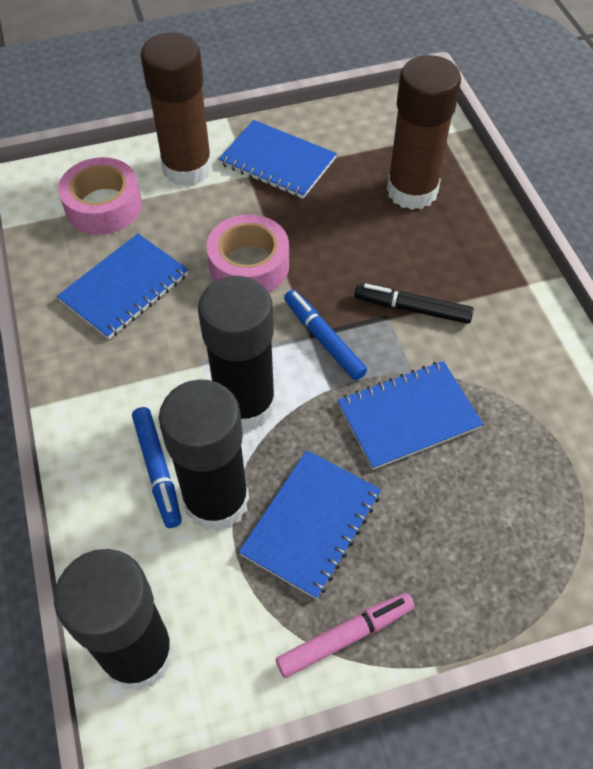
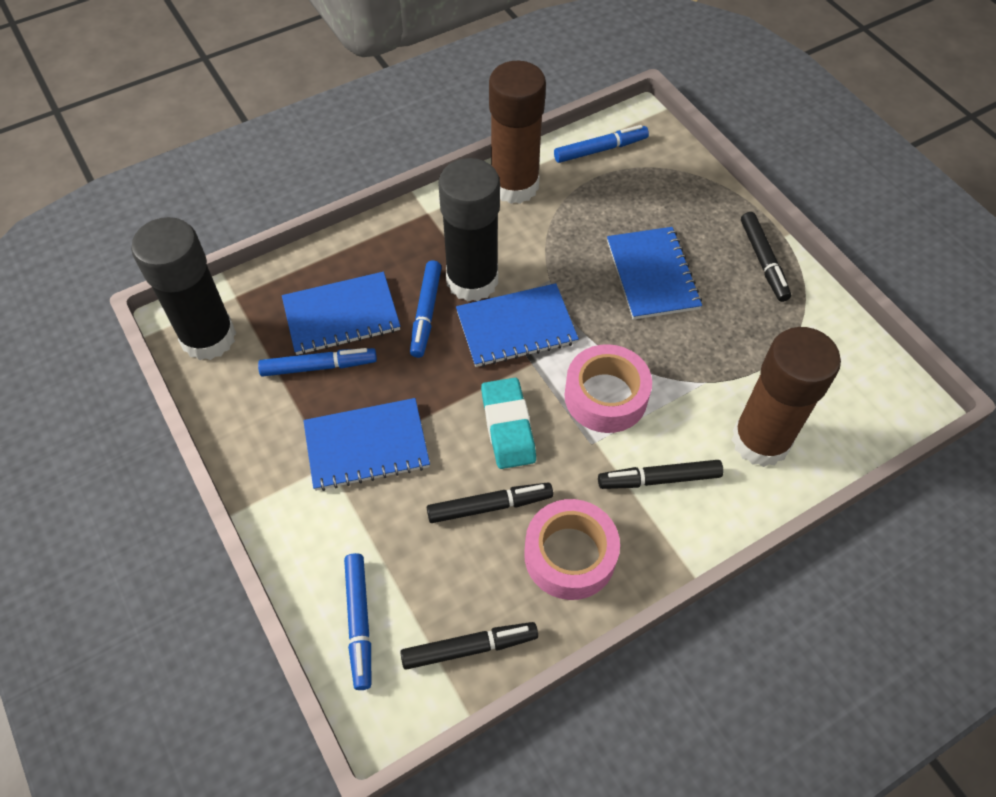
black glue stick: 3 -> 2
black marker: 1 -> 4
blue marker: 2 -> 4
pink marker: 1 -> 0
turquoise eraser: 0 -> 1

